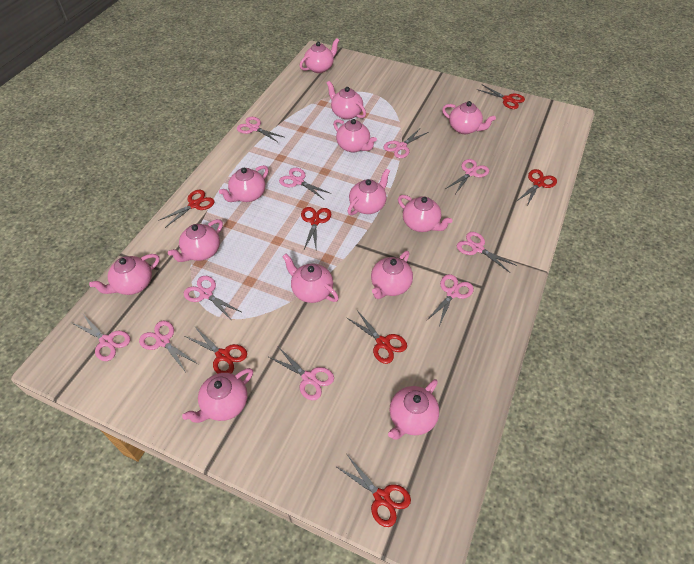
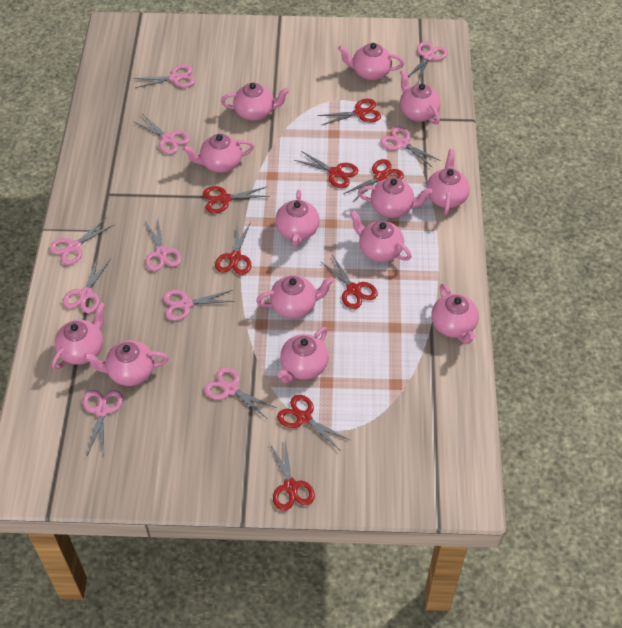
red scissors: 7 -> 8

